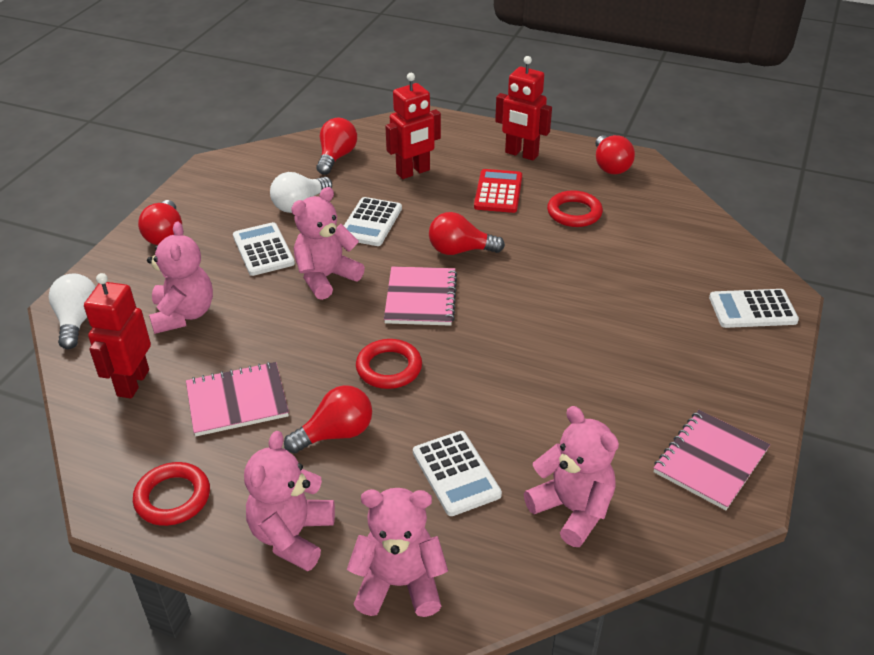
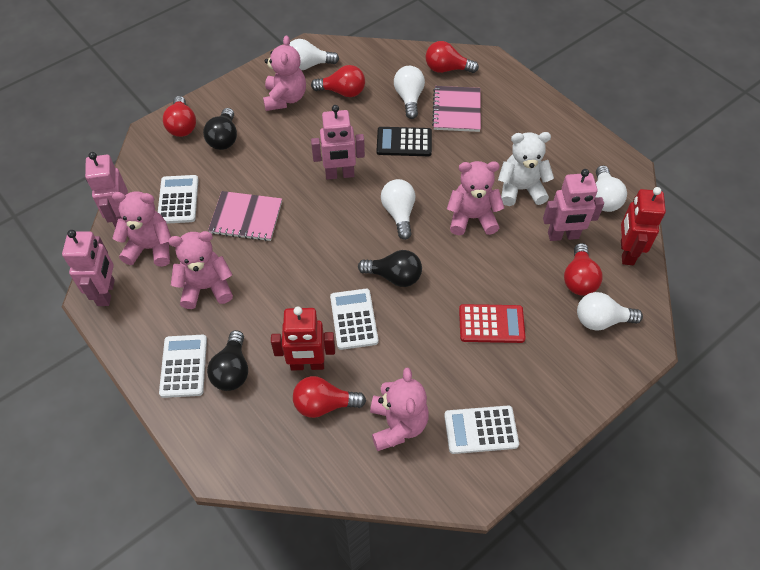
black calculator: 0 -> 1
black light bulb: 0 -> 3
pink notebook: 3 -> 2
pink robot: 0 -> 4
red ring: 3 -> 0
red robot: 3 -> 2
white light bulb: 2 -> 5
white teddy bear: 0 -> 1

